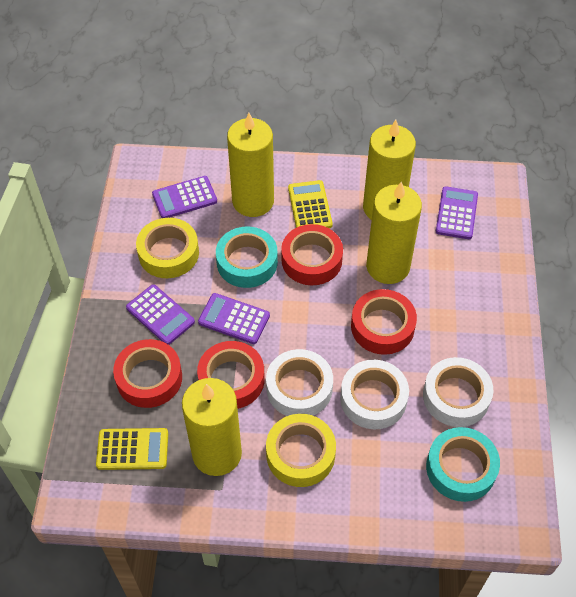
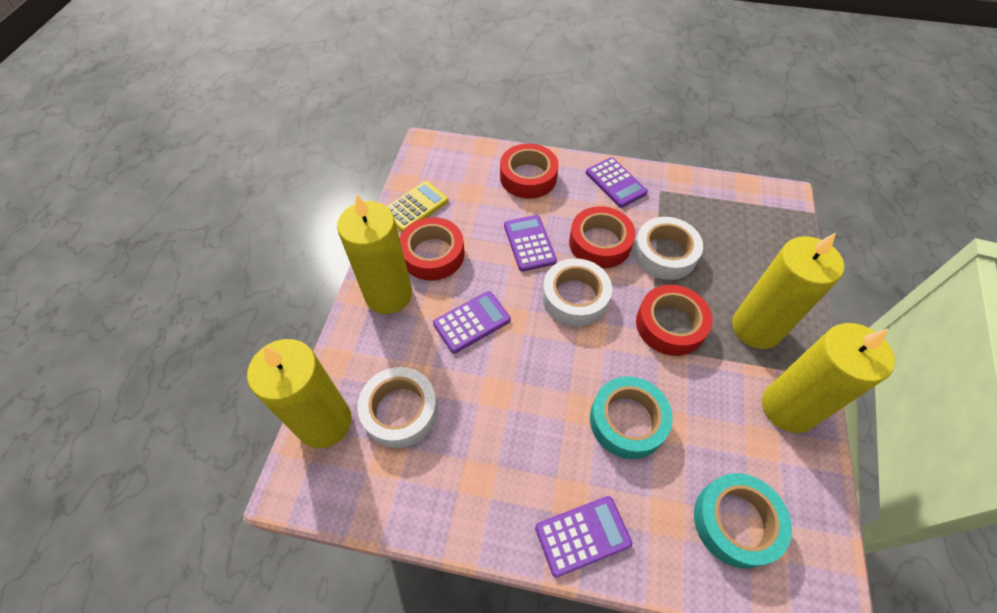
yellow calculator: 2 -> 1
yellow tape: 2 -> 0

